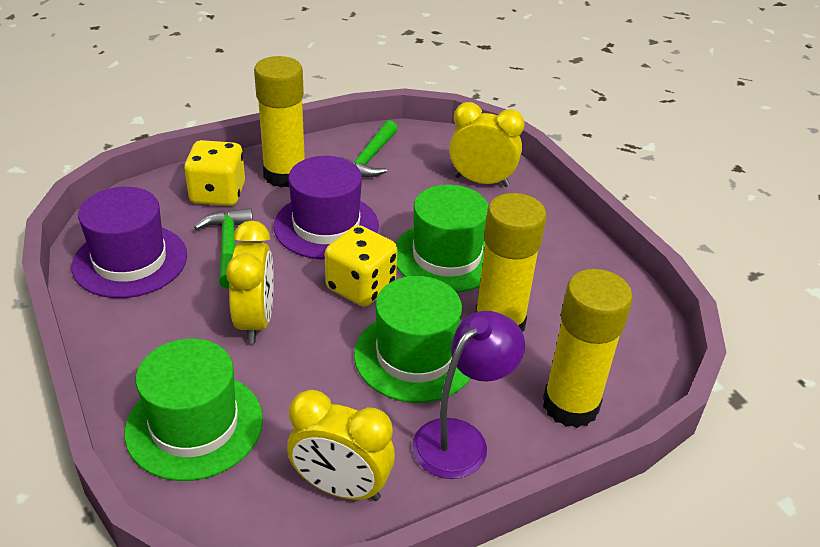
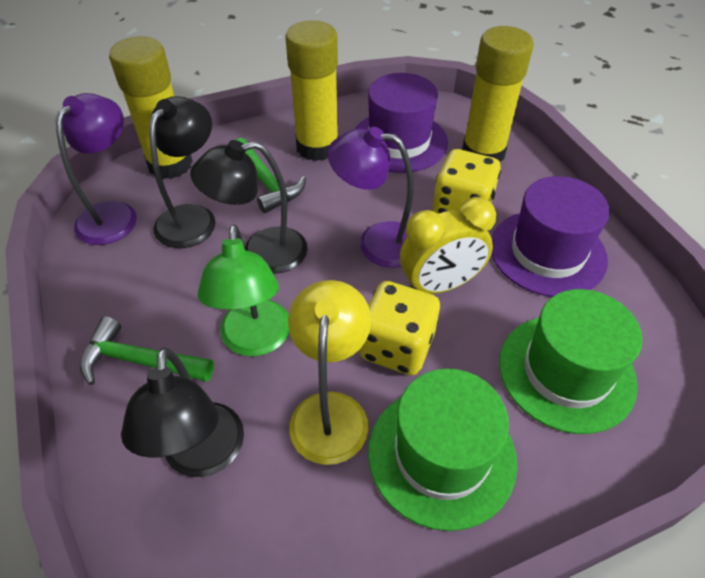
black lamp: 0 -> 3
green hat: 3 -> 2
green lamp: 0 -> 1
purple lamp: 1 -> 2
yellow clock: 3 -> 1
yellow lamp: 0 -> 1

